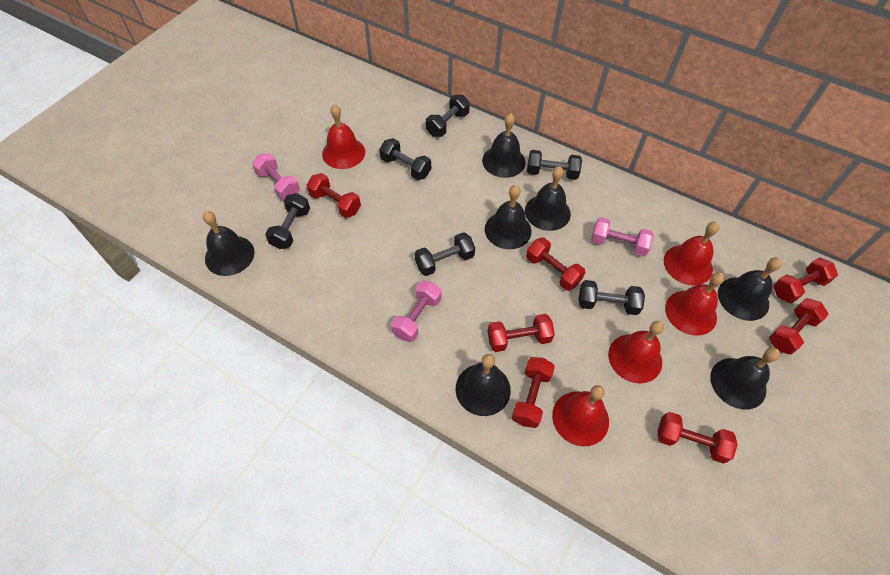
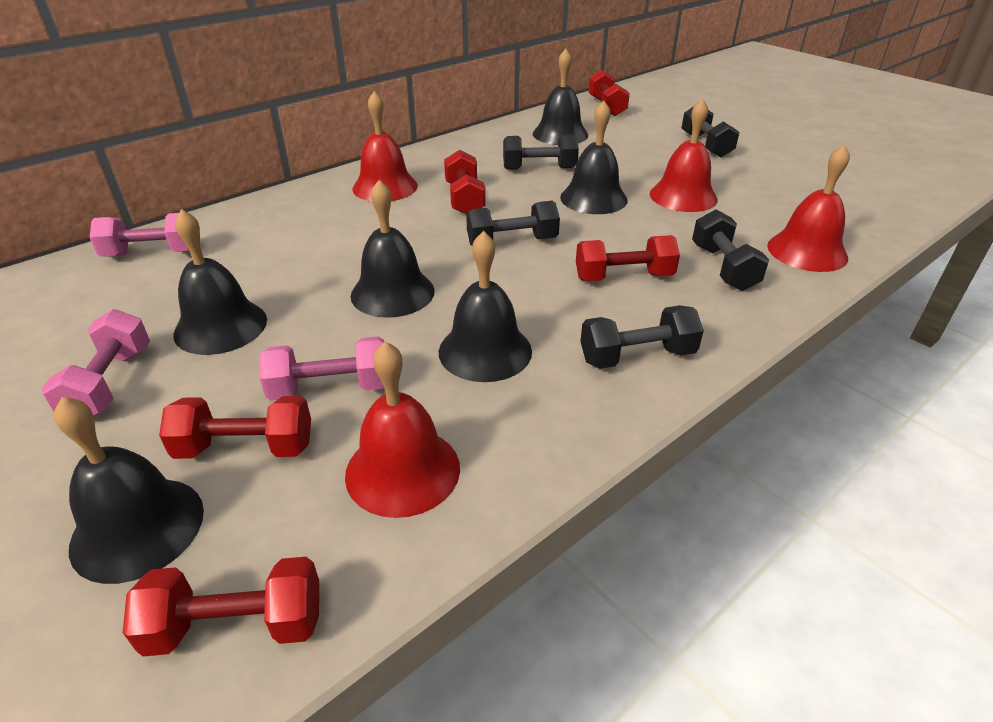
black bell: 7 -> 6
black dumbbell: 6 -> 5
red bell: 5 -> 4
red dumbbell: 7 -> 5

